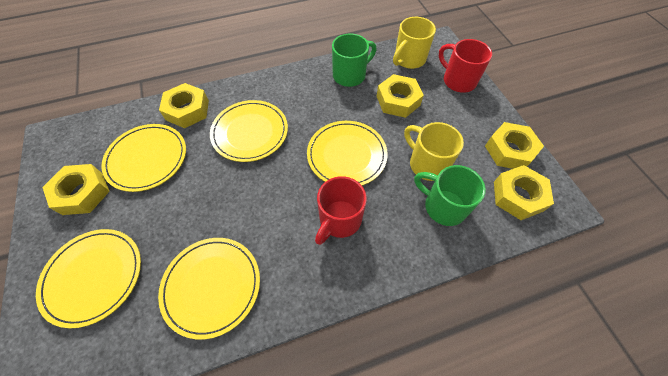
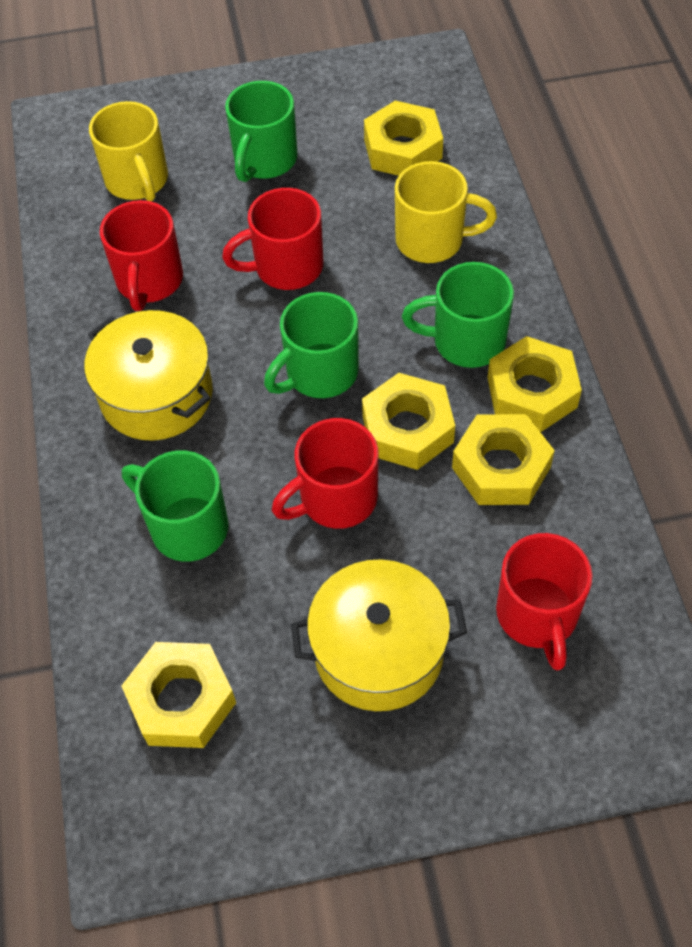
green mug: 2 -> 4
red mug: 2 -> 4
yellow plate: 5 -> 0
yellow pot: 0 -> 2

